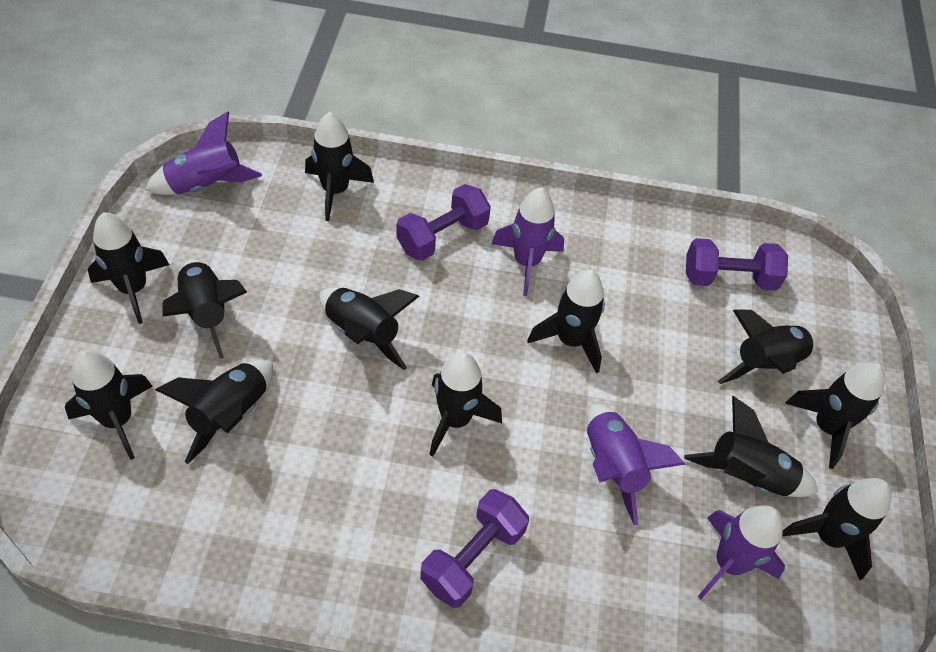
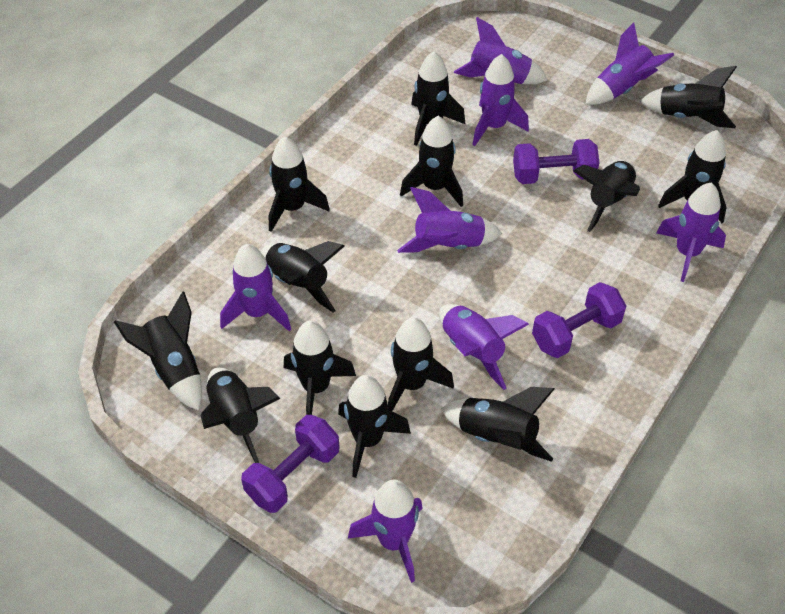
black rocket: 12 -> 13
purple rocket: 4 -> 8

